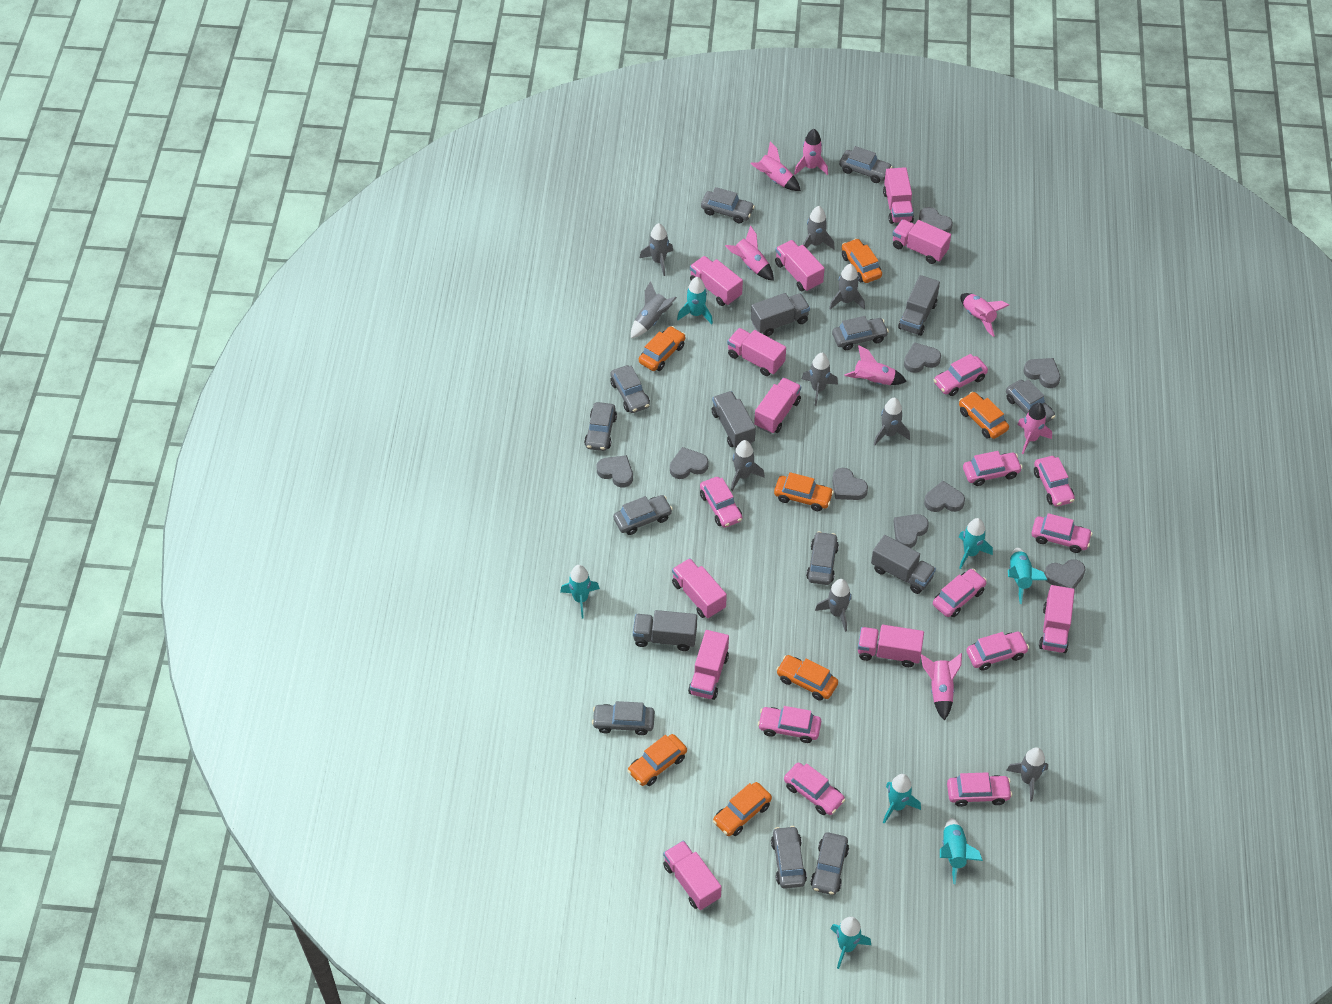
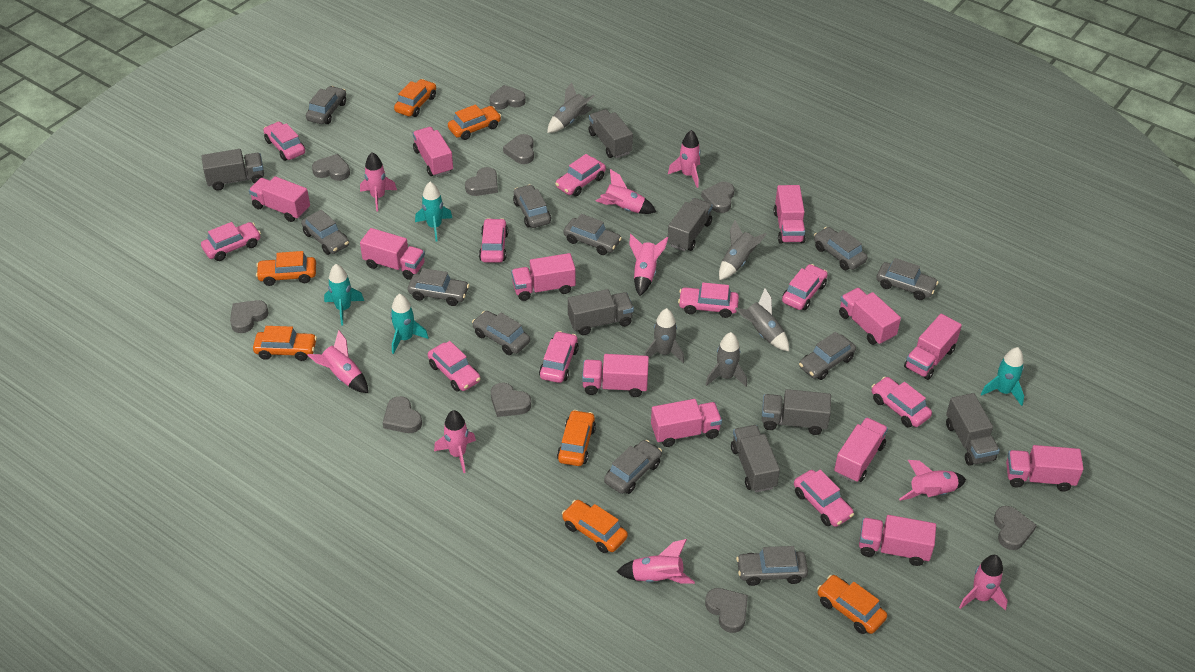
grey heart: 9 -> 10
grey rocket: 9 -> 5
grey truck: 5 -> 7
pink rocket: 7 -> 9
pink truck: 11 -> 12
turquoise rocket: 7 -> 4

